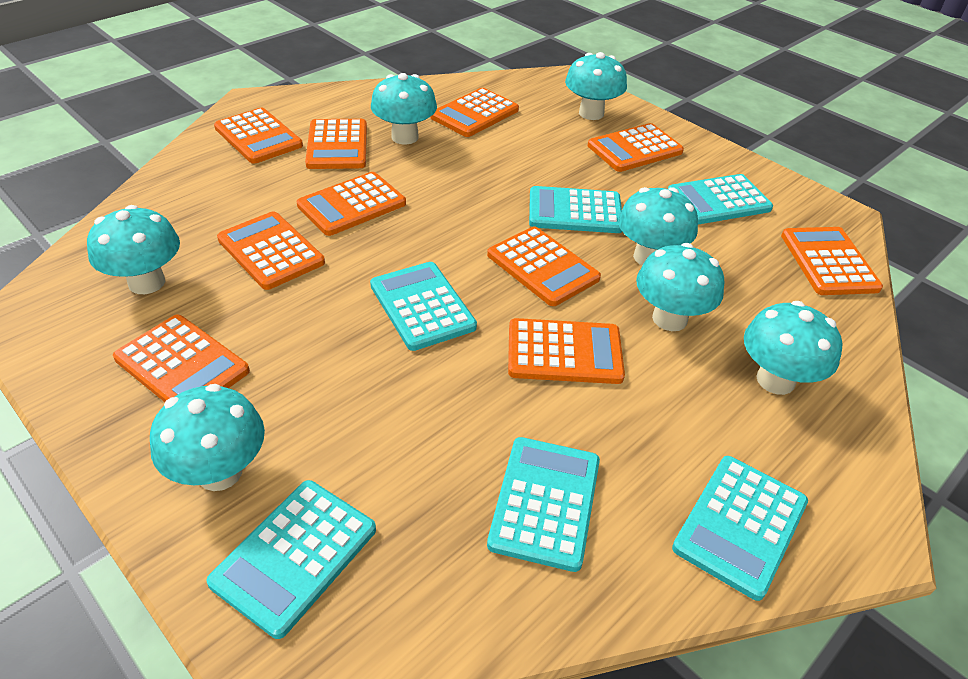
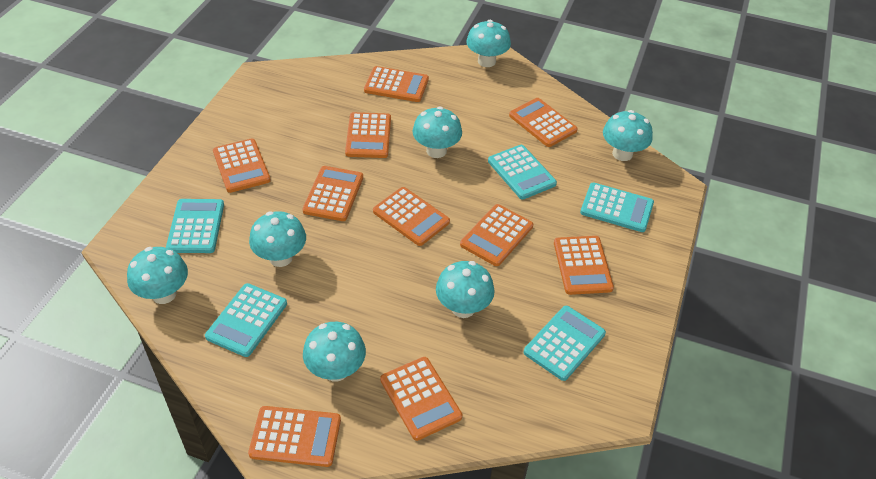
turquoise calculator: 6 -> 5

